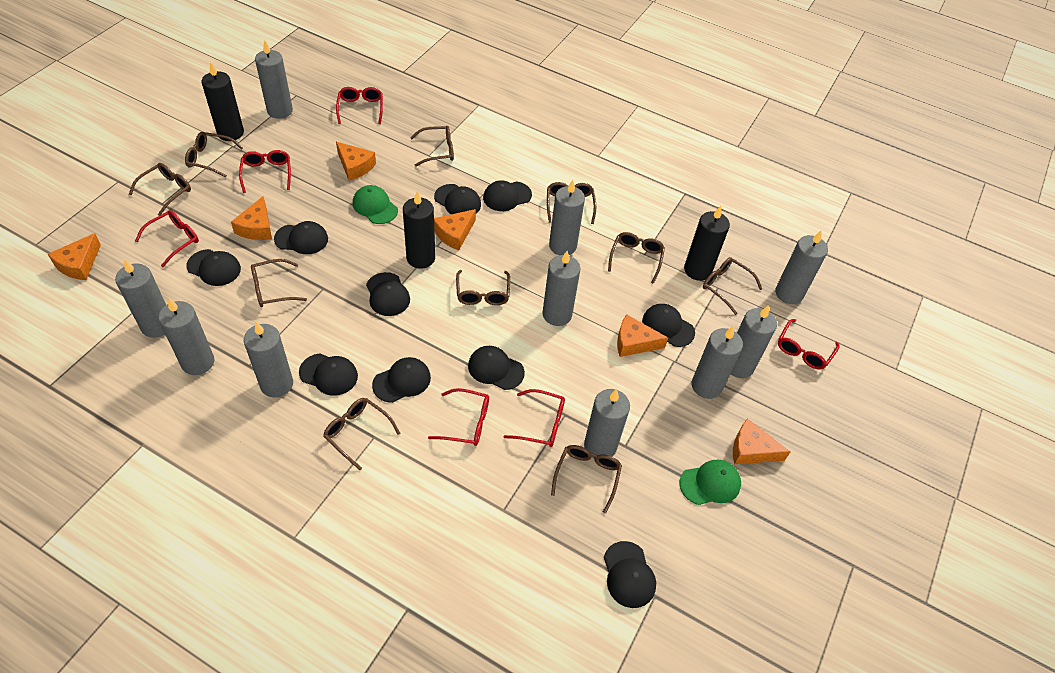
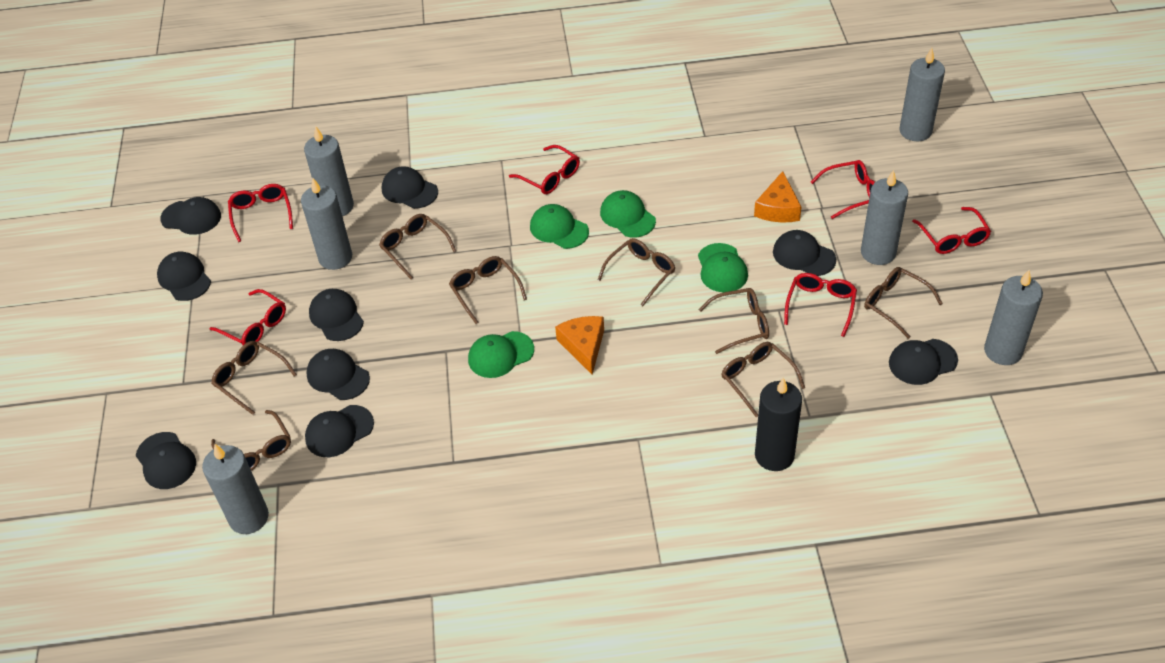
black candle: 3 -> 1
black cap: 10 -> 9
brown glasses: 10 -> 8
green cap: 2 -> 4
grey candle: 10 -> 6
orange cheese: 6 -> 2

